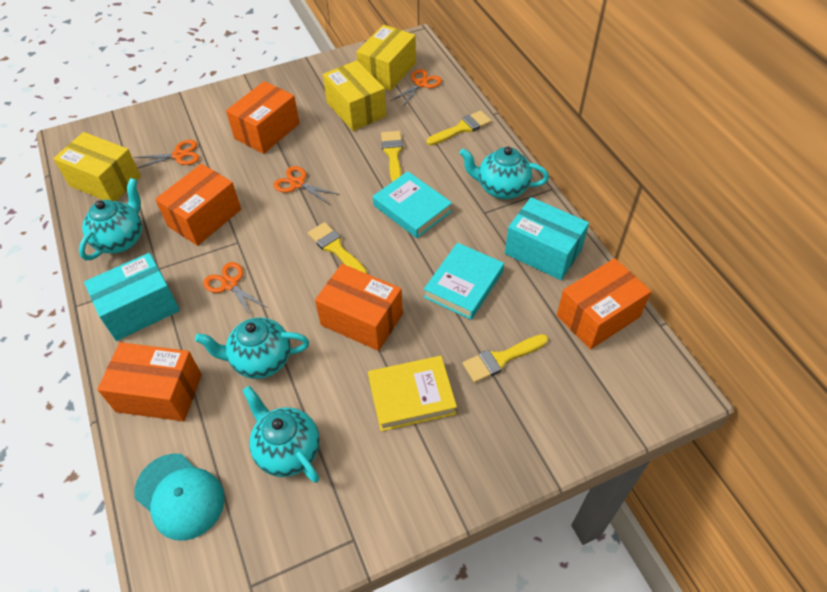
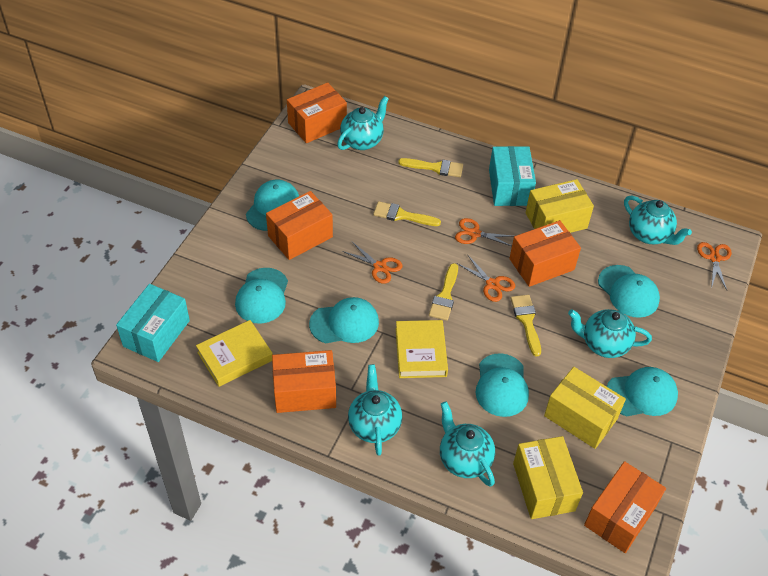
turquoise book: 2 -> 0
turquoise cap: 1 -> 6
turquoise teapot: 4 -> 5
yellow book: 1 -> 2

